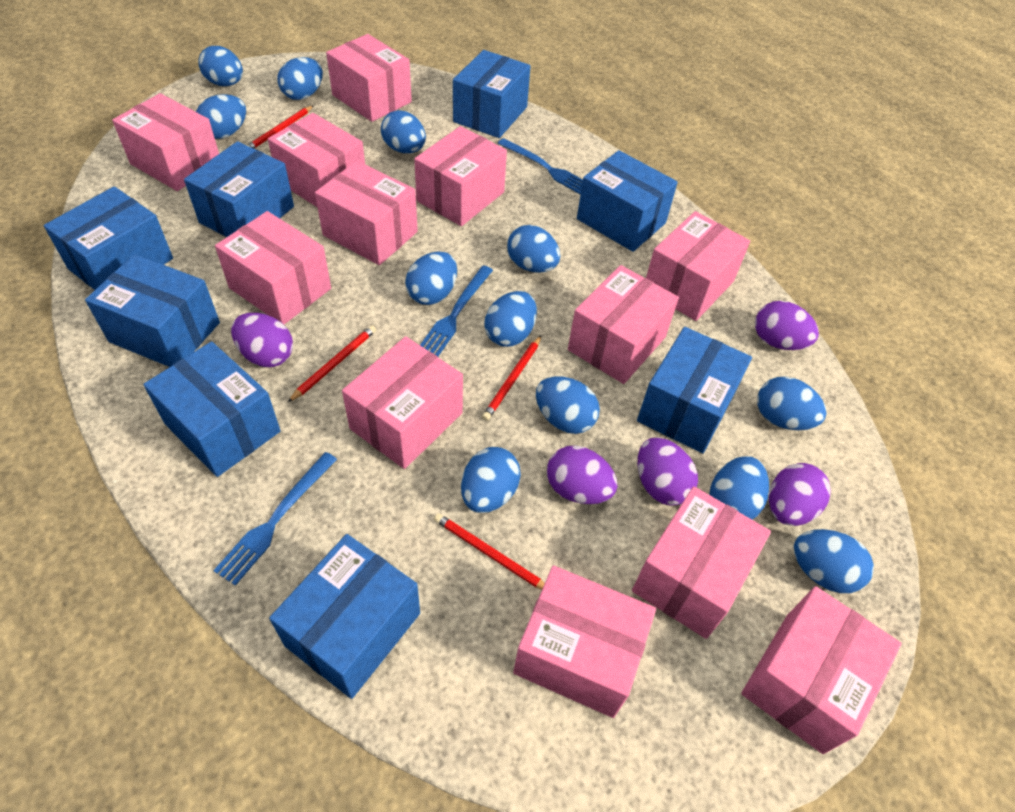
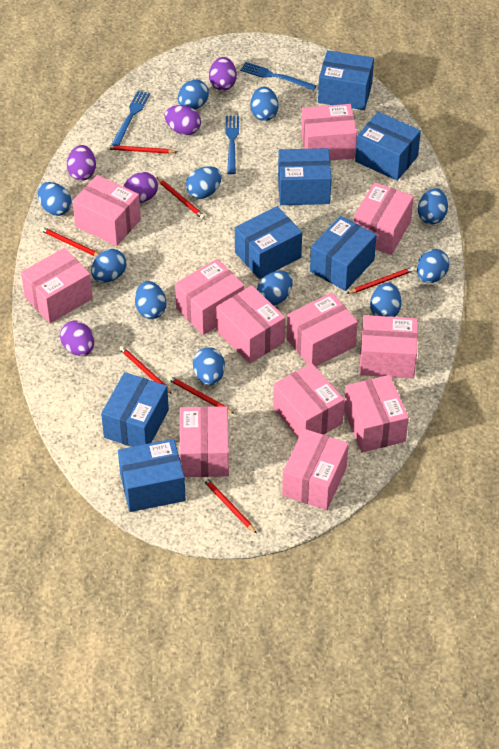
blue box: 8 -> 7
blue egg: 12 -> 11
red pencil: 4 -> 7

